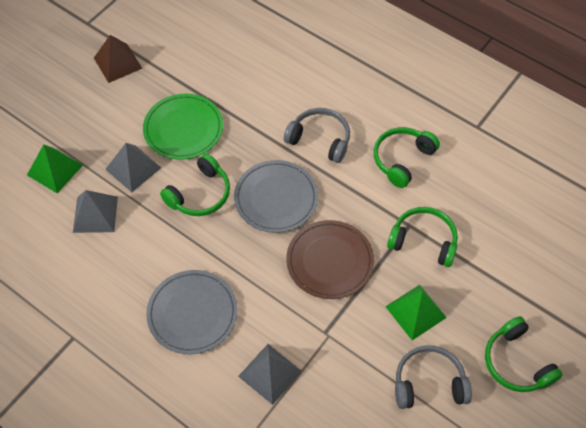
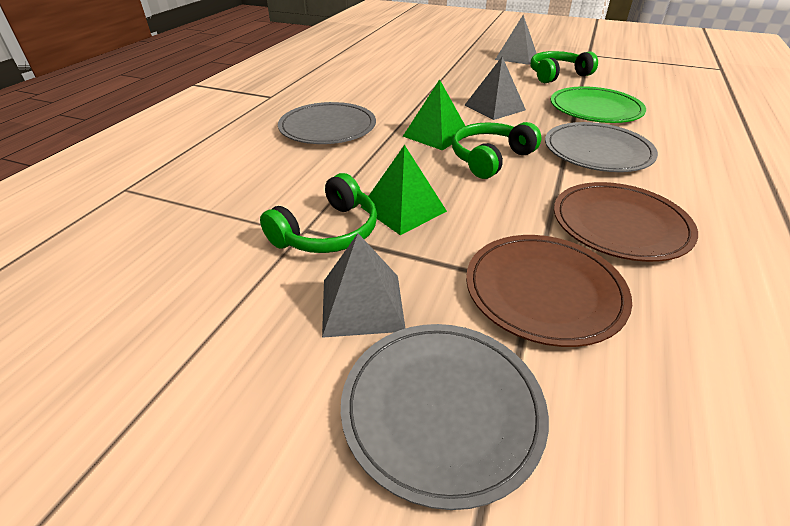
brown plate: 1 -> 2
brown pyramid: 1 -> 0
green headphones: 4 -> 3
grey headphones: 2 -> 0
grey plate: 2 -> 3

